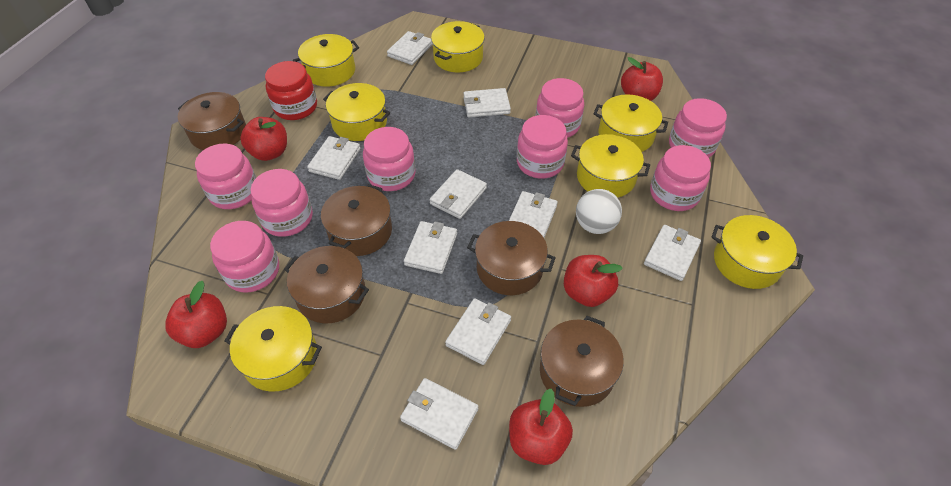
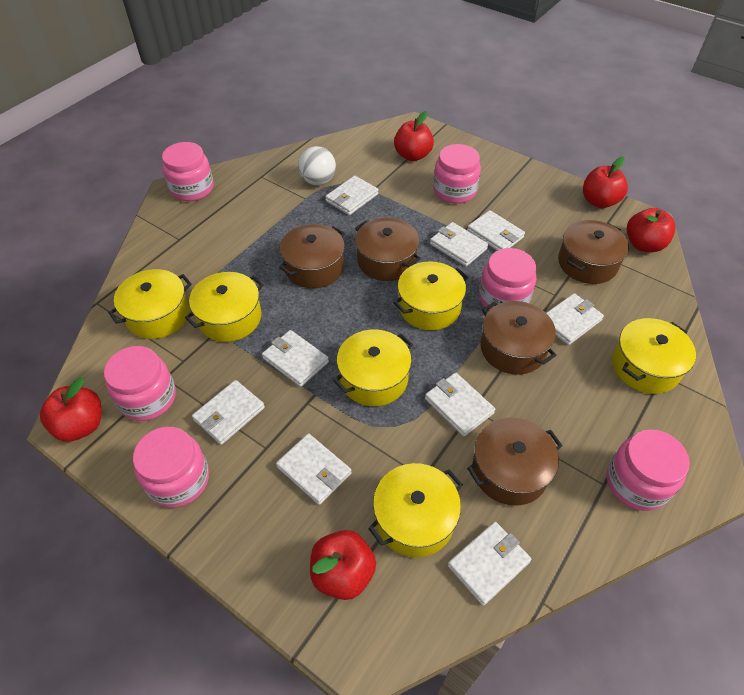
pink jar: 8 -> 6
red jar: 1 -> 0
yellow pot: 7 -> 6

